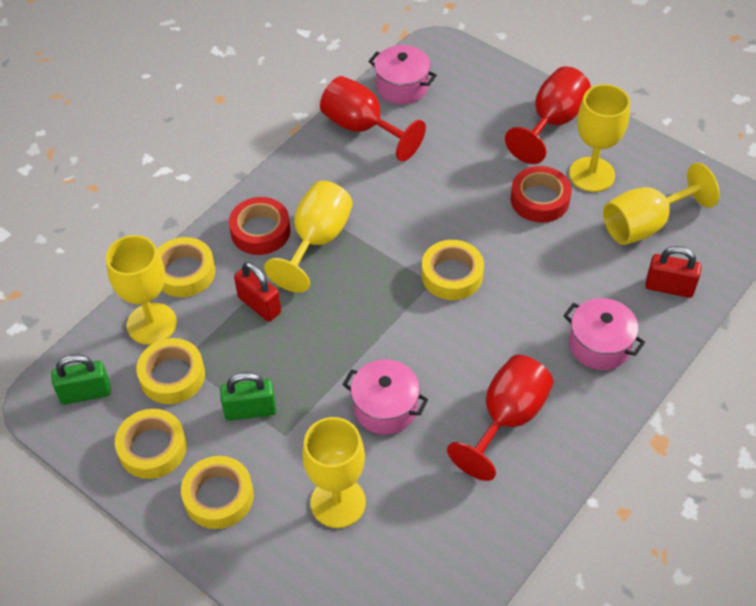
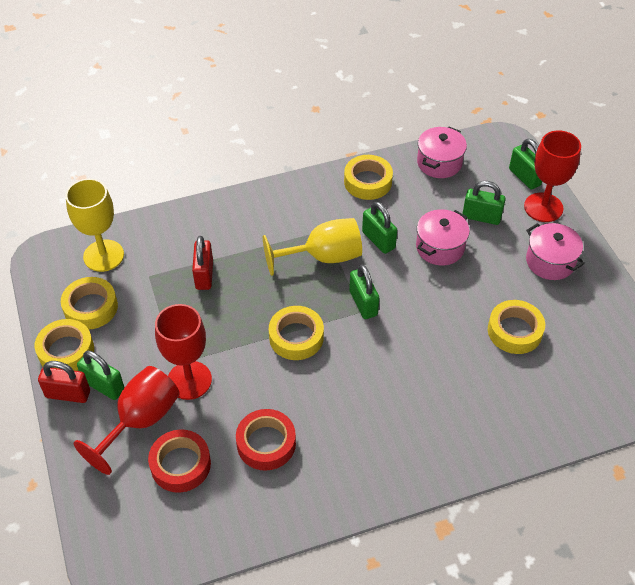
green padlock: 2 -> 5
yellow goblet: 5 -> 2

